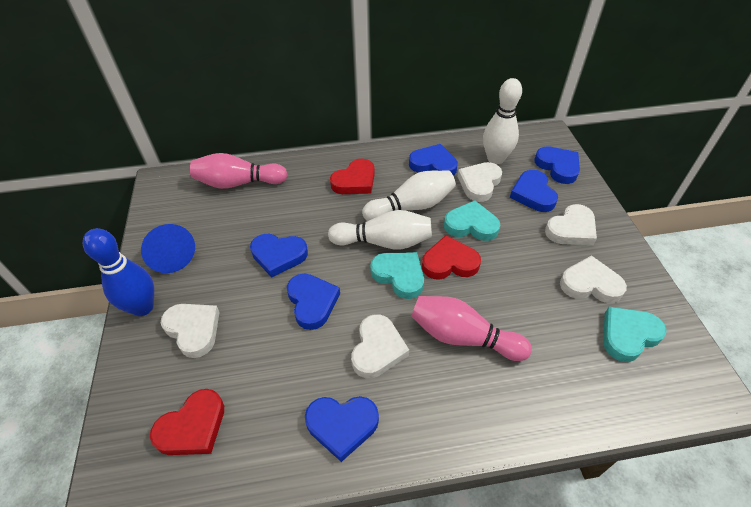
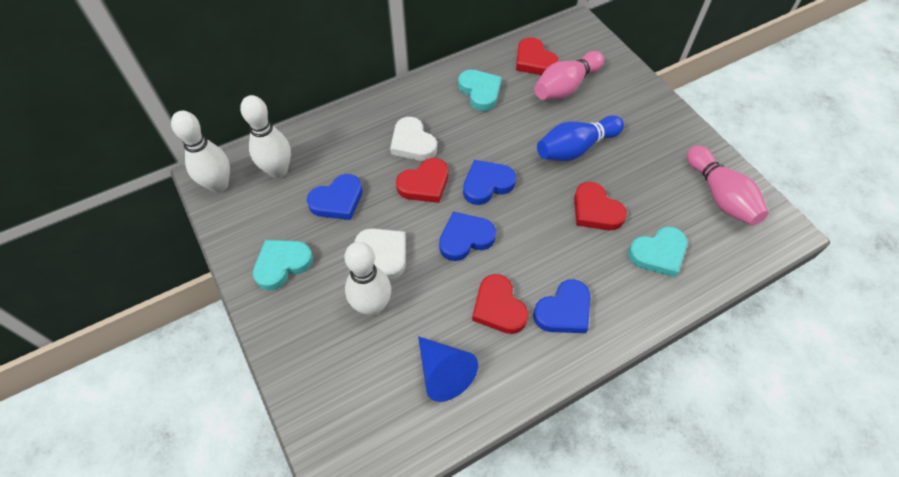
blue heart: 6 -> 4
red heart: 3 -> 4
white heart: 5 -> 2

